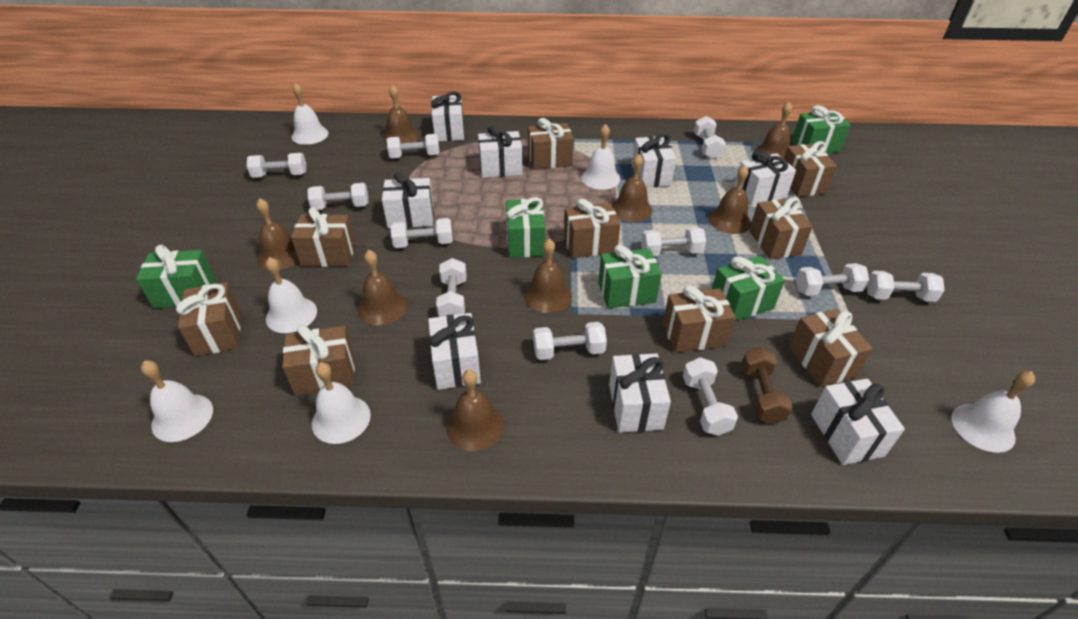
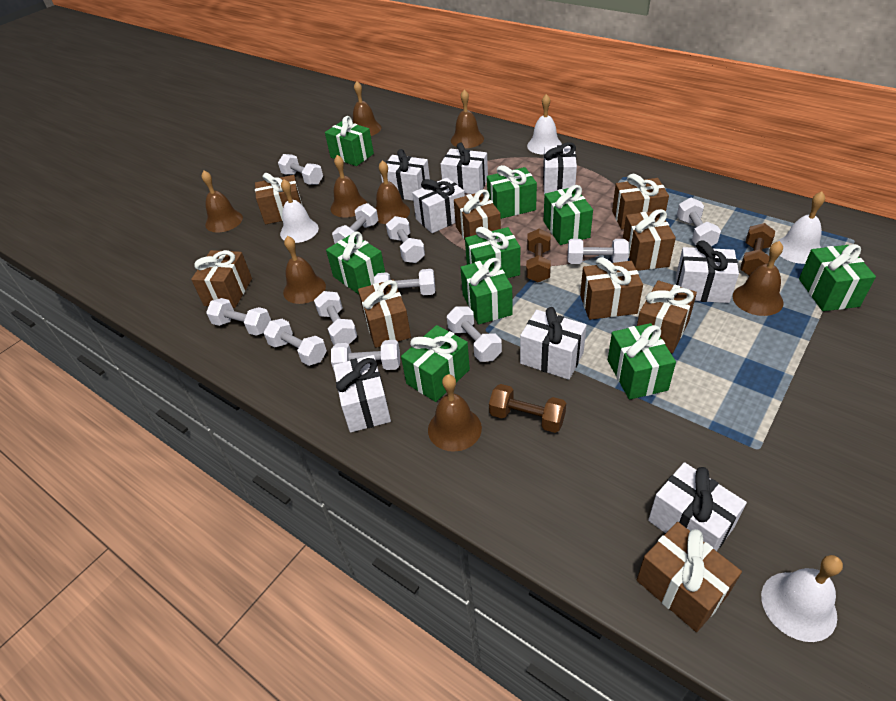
brown dumbbell: 1 -> 3
green gift: 5 -> 9
white bell: 6 -> 4

